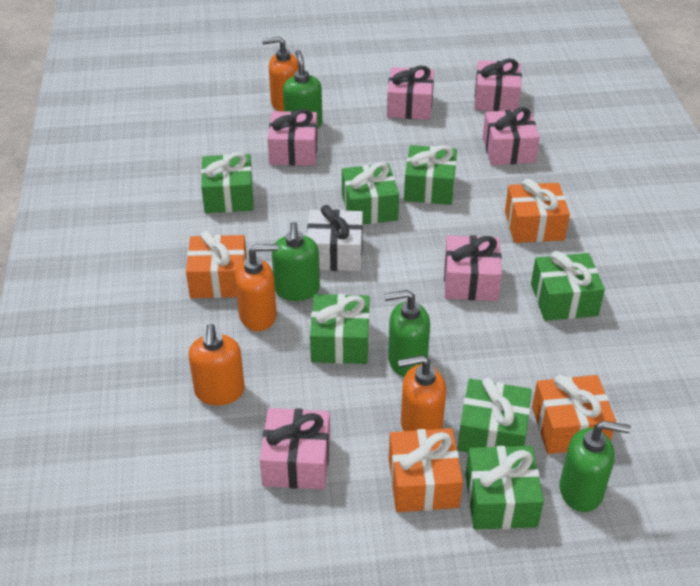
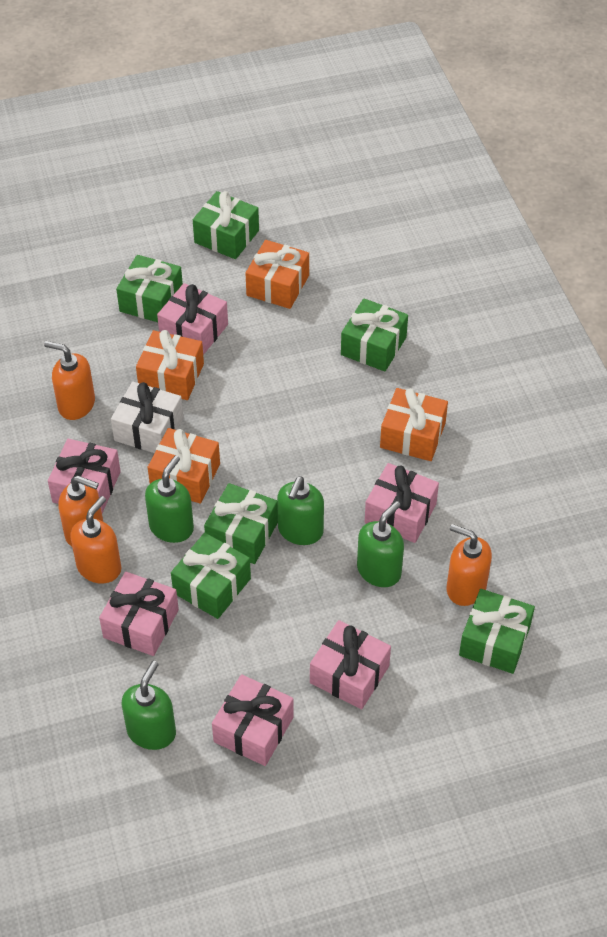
green gift: 7 -> 6

